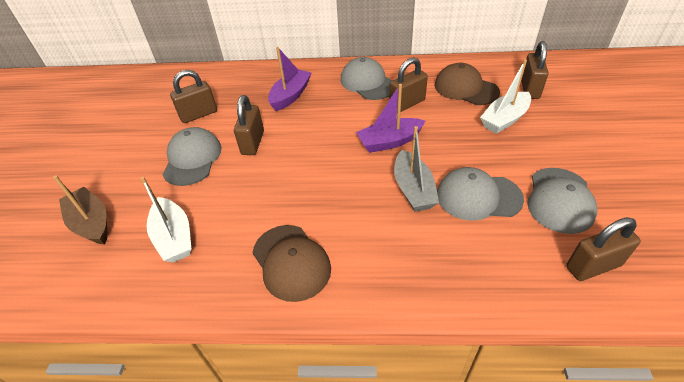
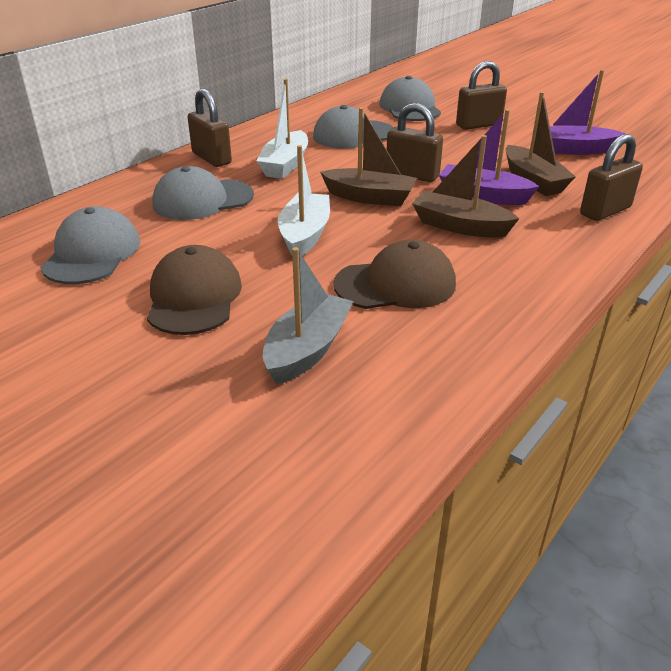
brown boat: 1 -> 3
brown padlock: 5 -> 4

